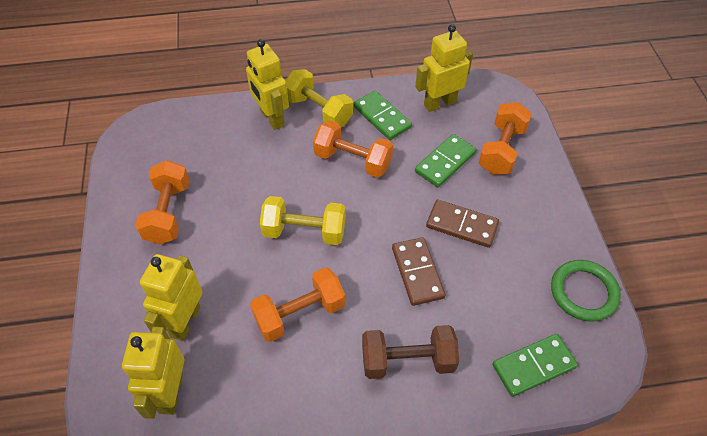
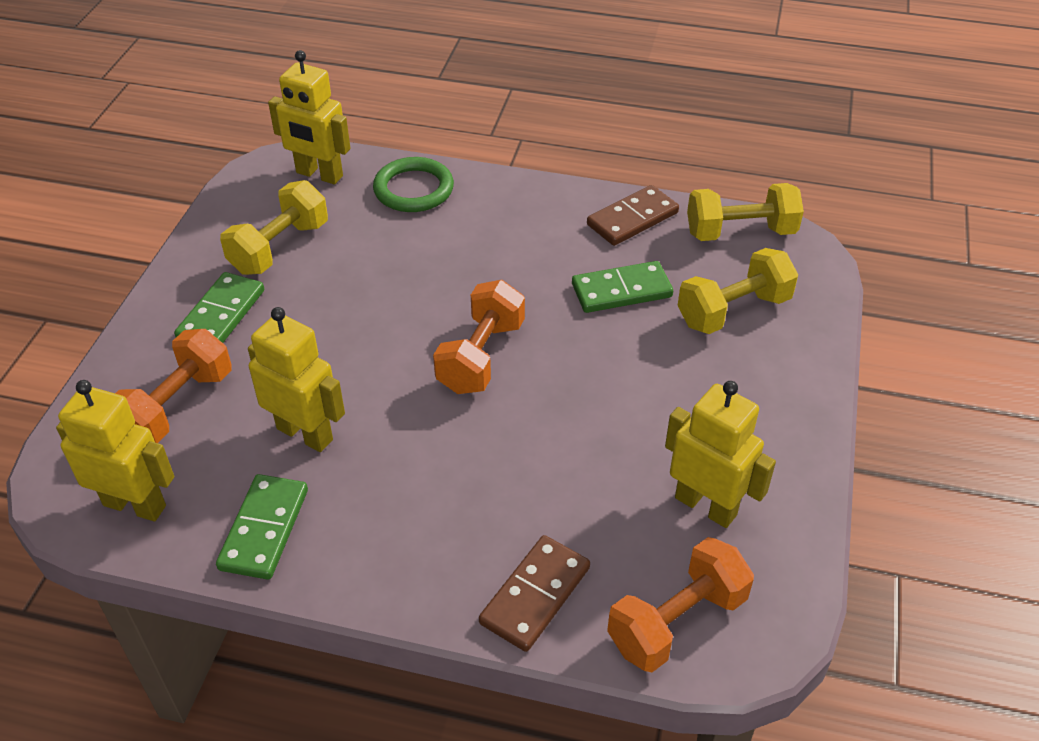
brown dumbbell: 1 -> 0
orange dumbbell: 4 -> 3
yellow dumbbell: 2 -> 3

